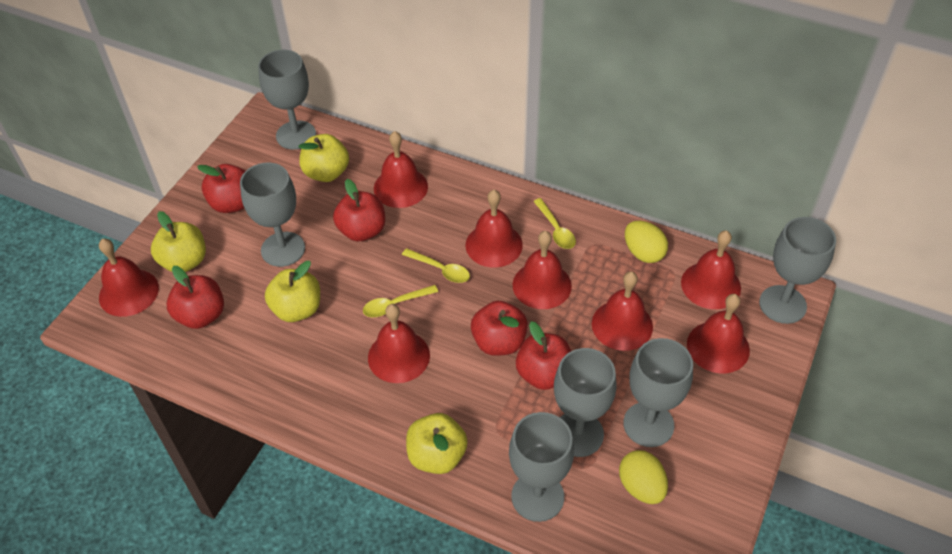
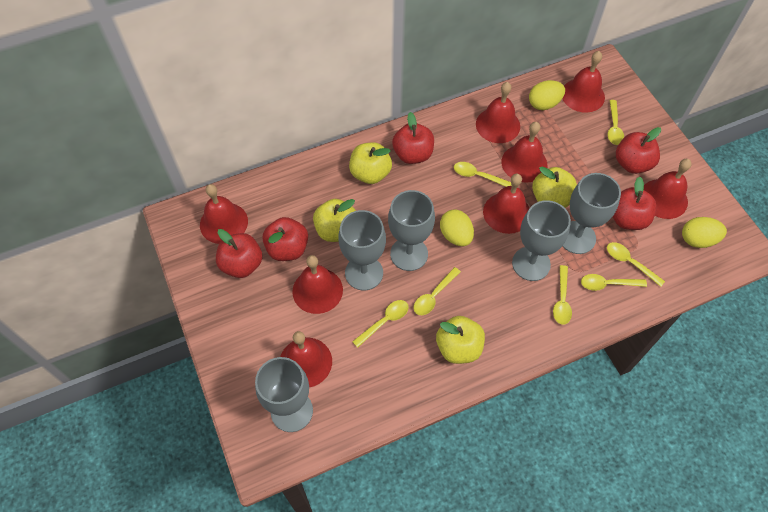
grey goblet: 6 -> 5
yellow egg: 2 -> 3
yellow spoon: 3 -> 7

